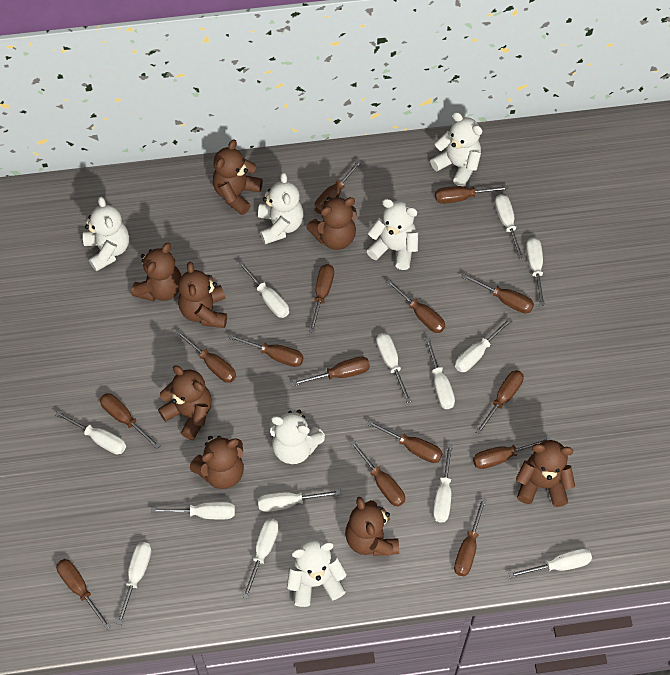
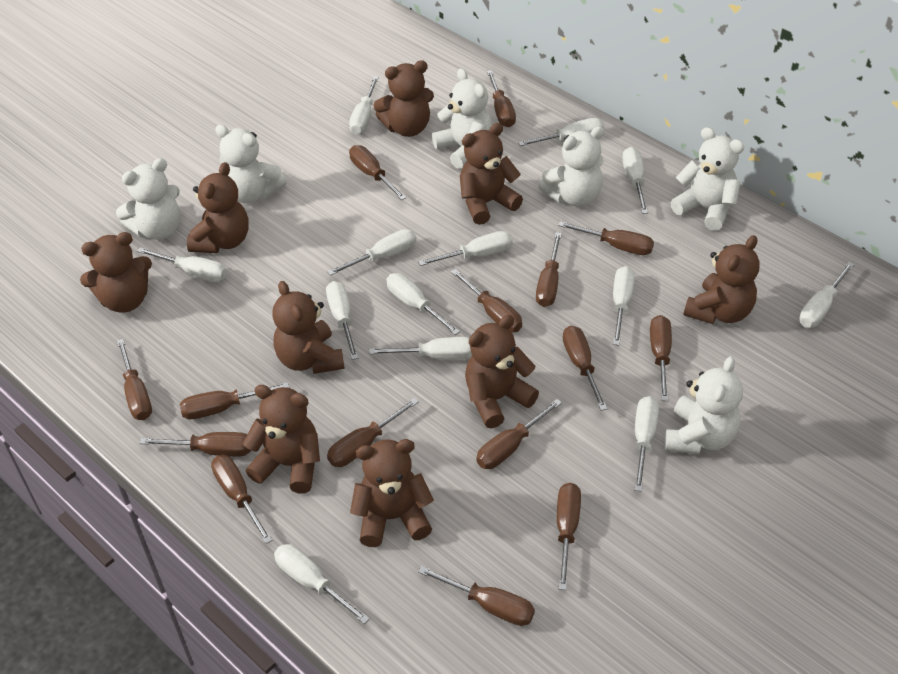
brown teddy bear: 8 -> 9

